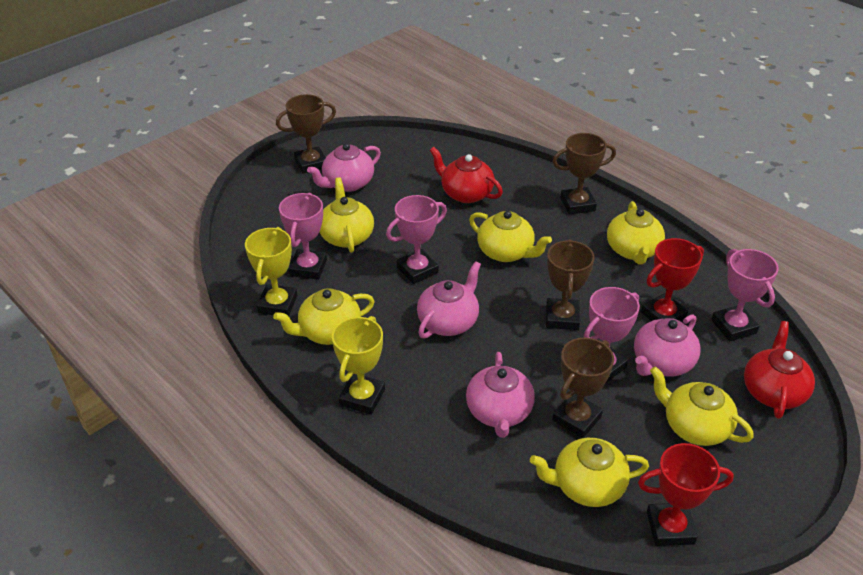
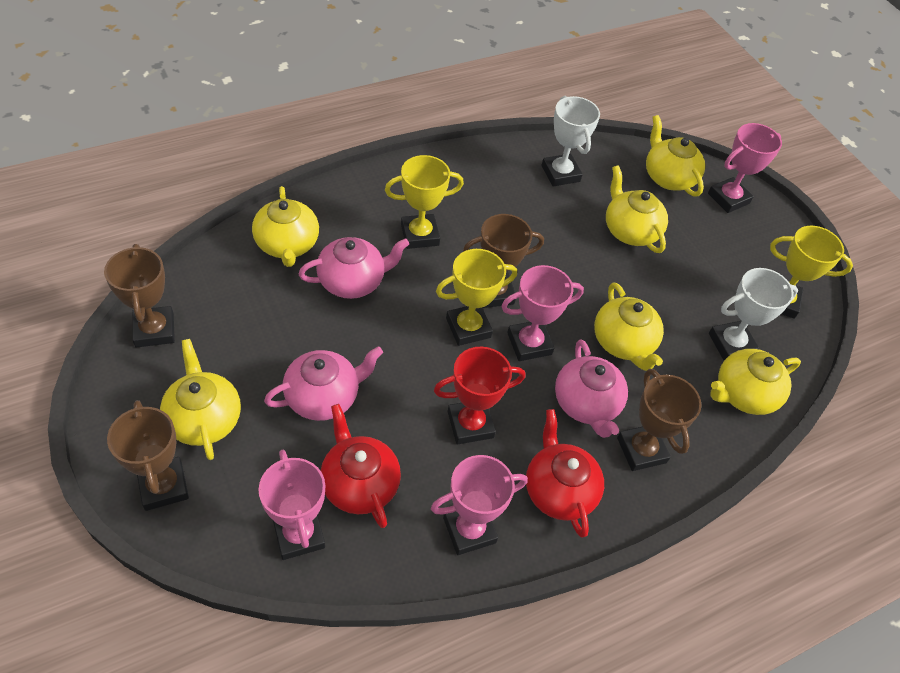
pink teapot: 4 -> 3
red trophy: 2 -> 1
white trophy: 0 -> 2
yellow trophy: 2 -> 3

